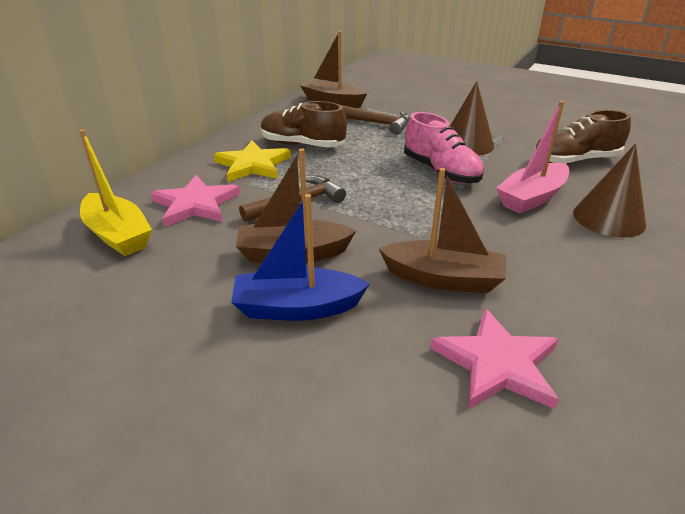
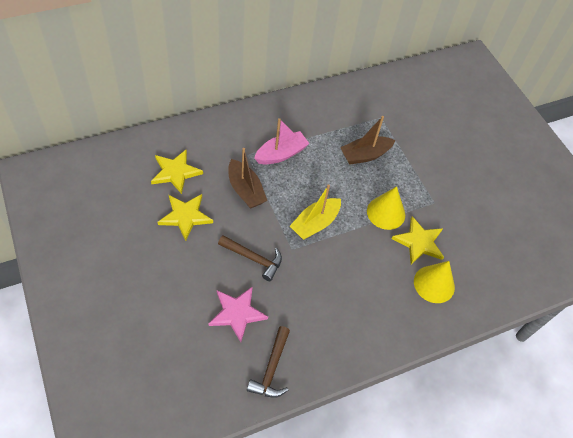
blue boat: 1 -> 0
brown boat: 3 -> 2
brown cone: 2 -> 0
brown shoe: 2 -> 0
pink shoe: 1 -> 0
pink star: 2 -> 1
yellow cone: 0 -> 2
yellow star: 1 -> 3

